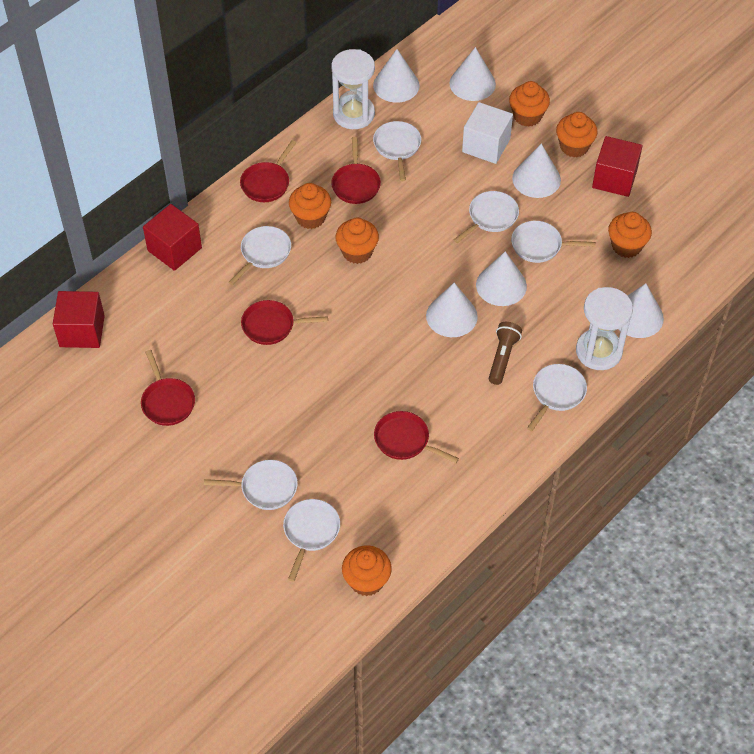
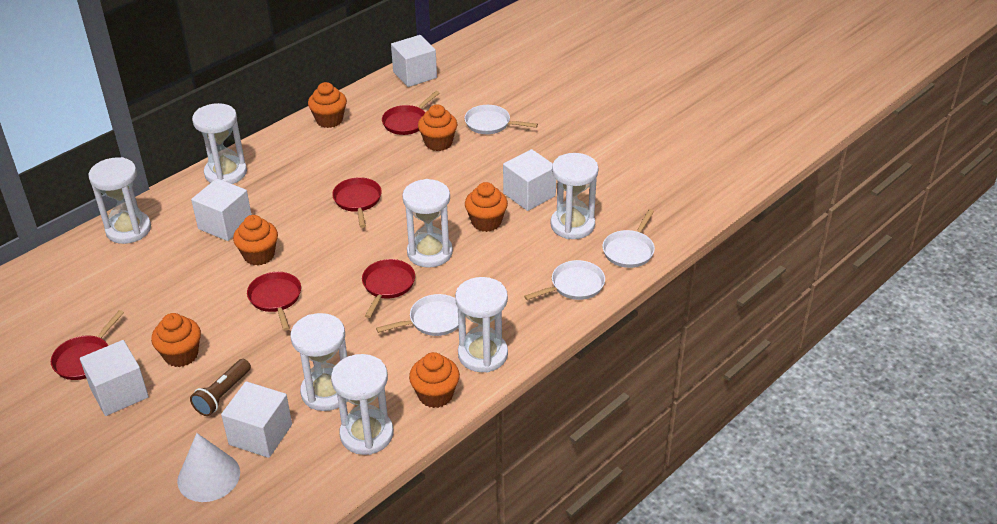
red cube: 3 -> 0
white cone: 6 -> 1
white cube: 1 -> 5
white hourglass: 2 -> 7
white pan: 7 -> 4

